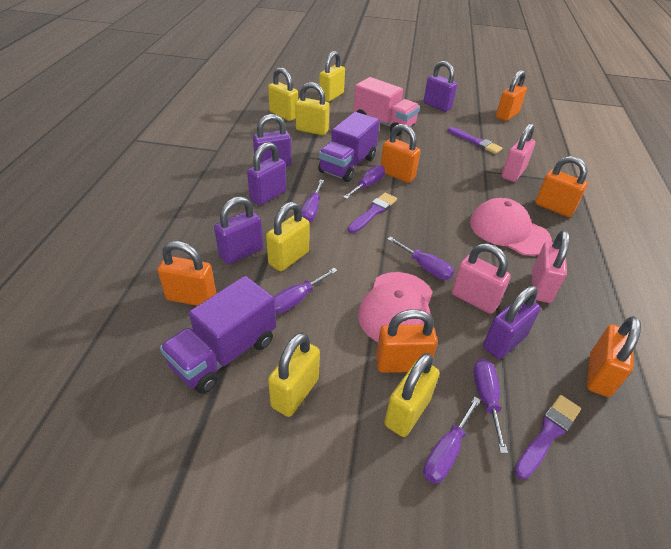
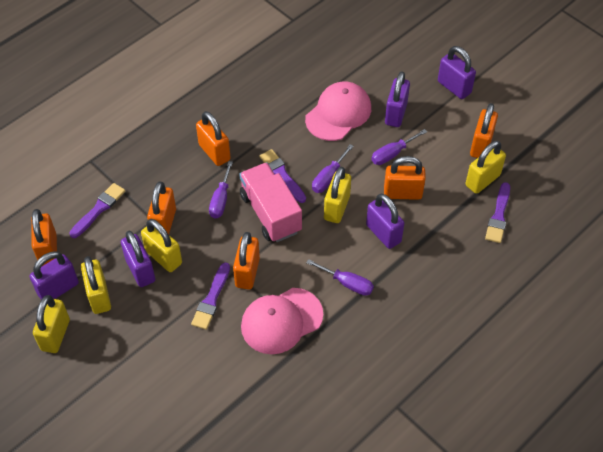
pink padlock: 3 -> 0
purple brush: 3 -> 4
purple screwdriver: 6 -> 4
purple truck: 2 -> 0
yellow padlock: 6 -> 5

